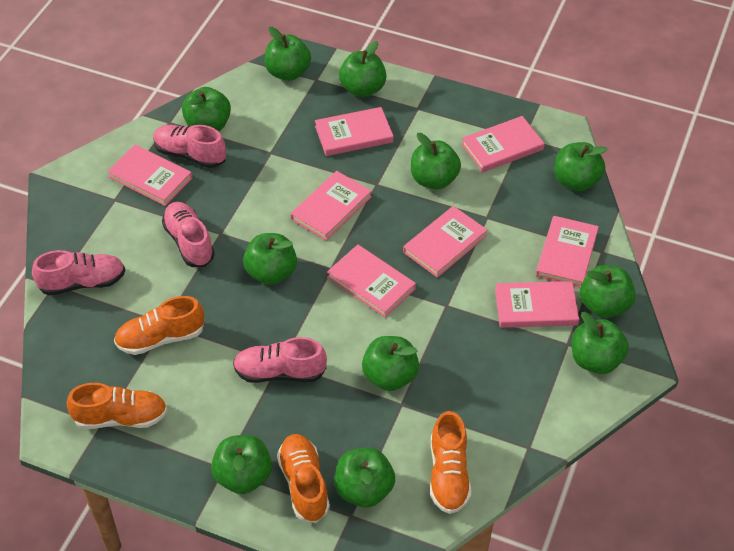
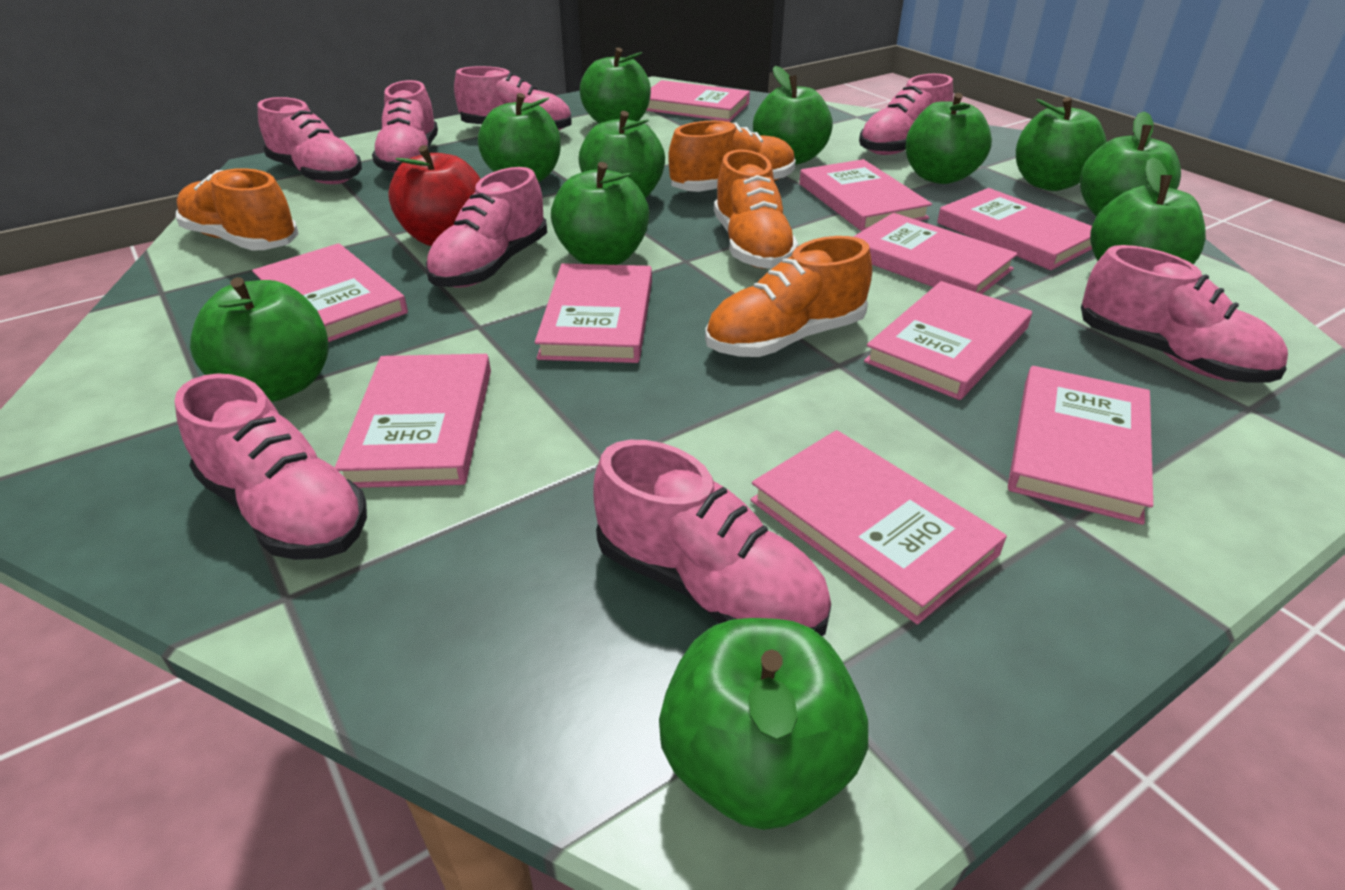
pink book: 8 -> 10
pink shoe: 4 -> 8
red apple: 0 -> 1

